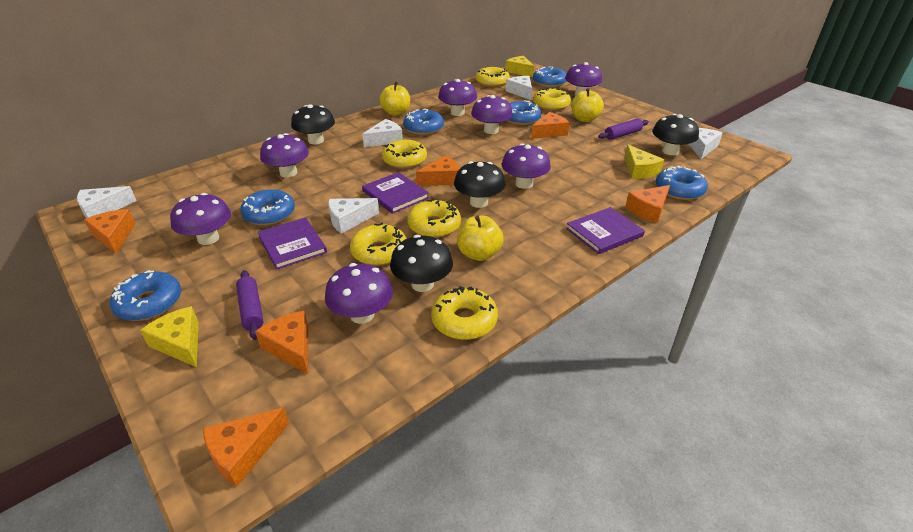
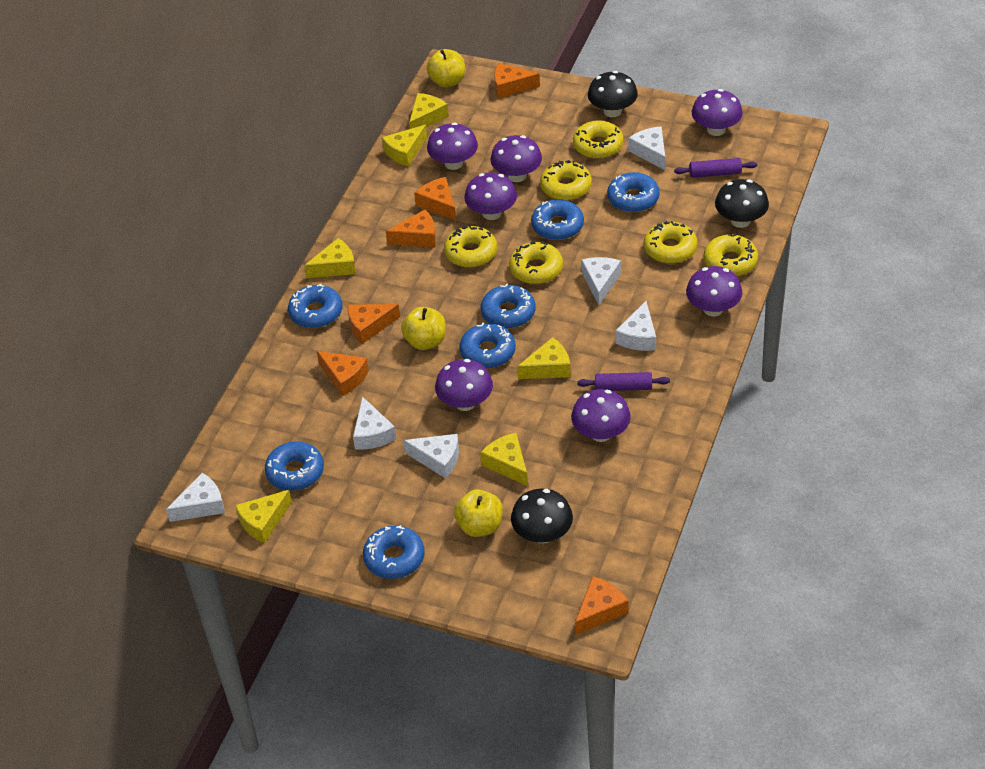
black mushroom: 4 -> 3
blue donut: 6 -> 7
purple book: 3 -> 0
white cheese: 5 -> 6
yellow cheese: 3 -> 6

